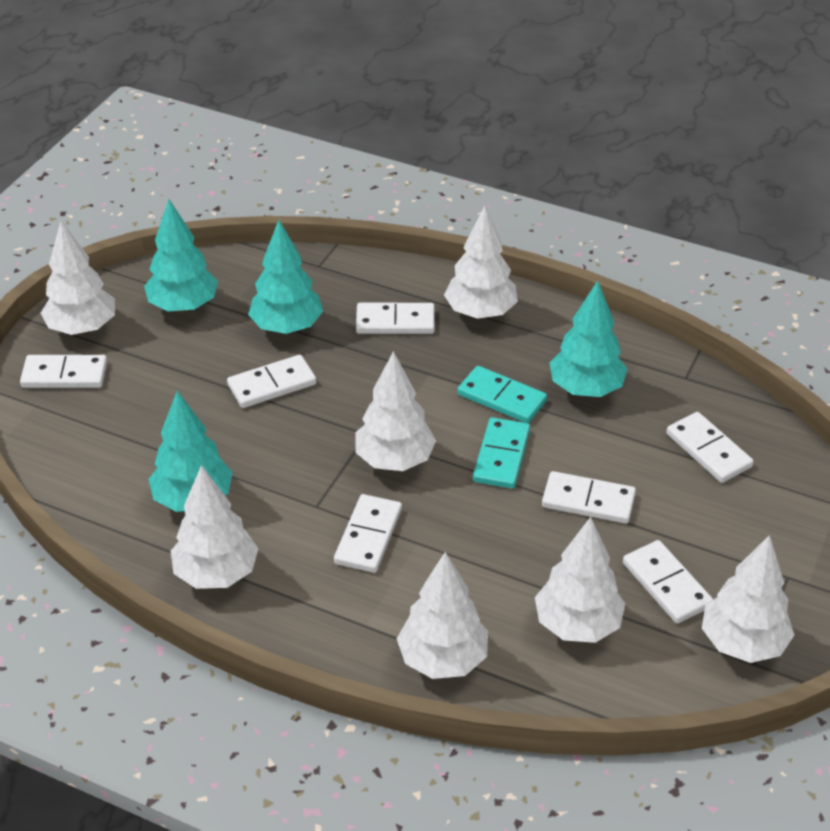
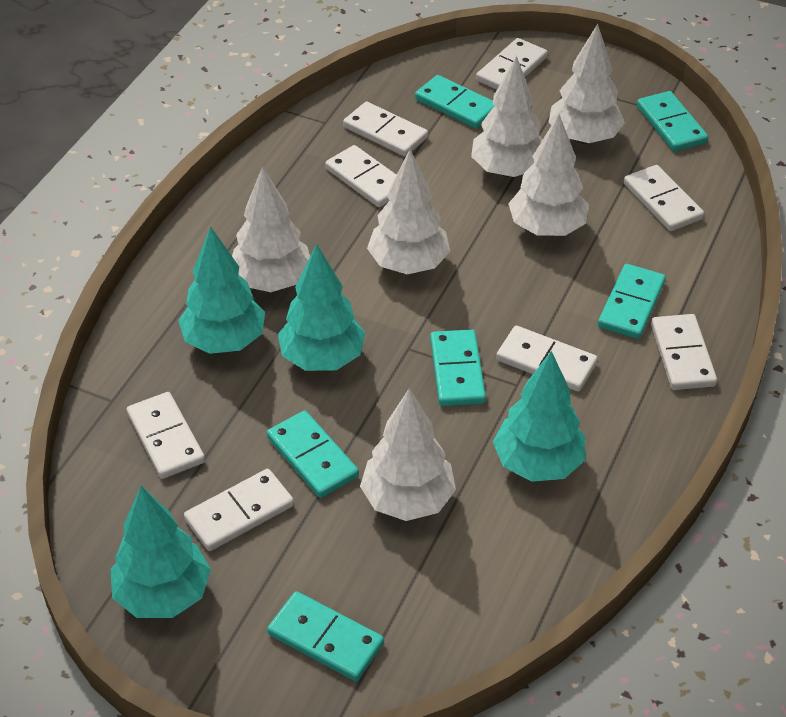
turquoise domino: 2 -> 6
white domino: 7 -> 8
white tree: 7 -> 6

